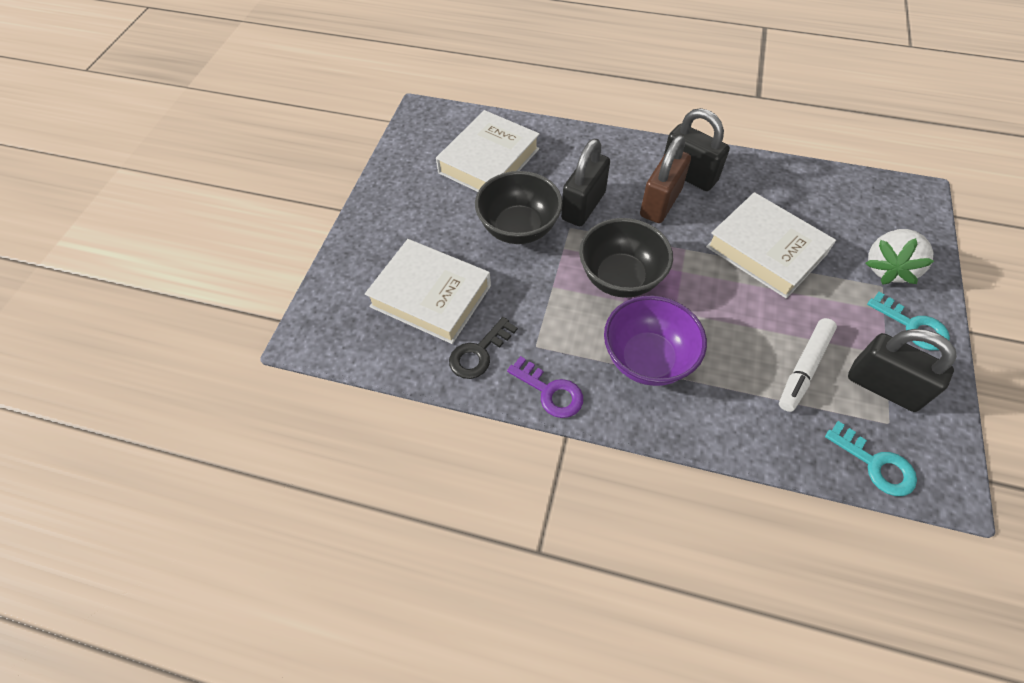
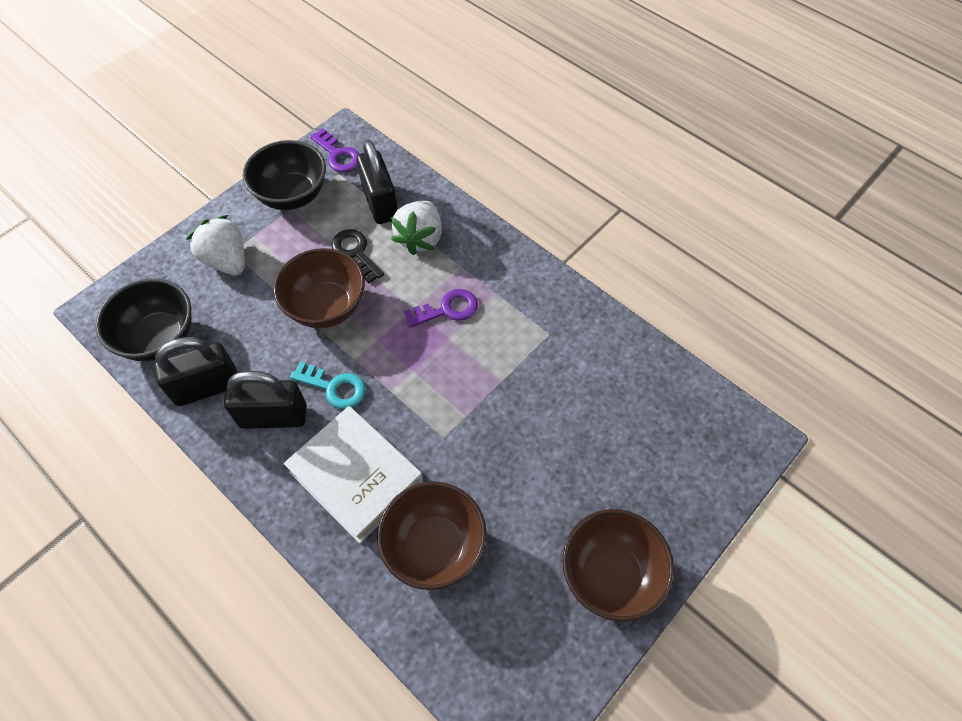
brown bowl: 0 -> 3
brown padlock: 1 -> 0
purple bowl: 1 -> 0
purple key: 1 -> 2
turquoise key: 2 -> 1
white book: 3 -> 1
white marker: 1 -> 0
white strawberry: 1 -> 2

